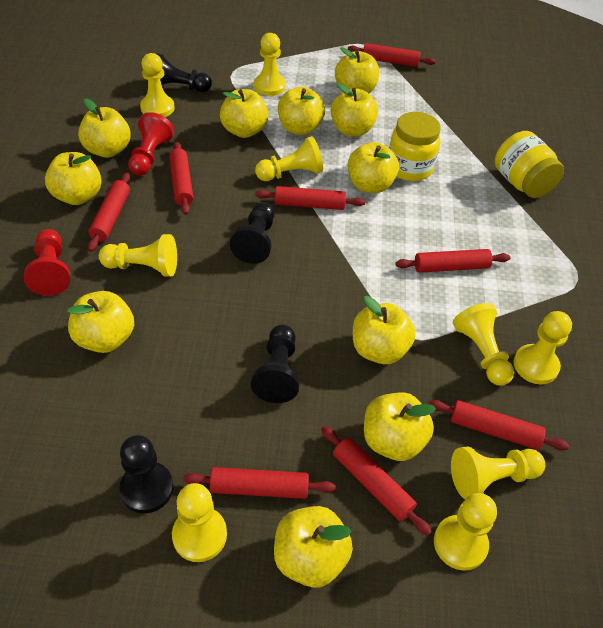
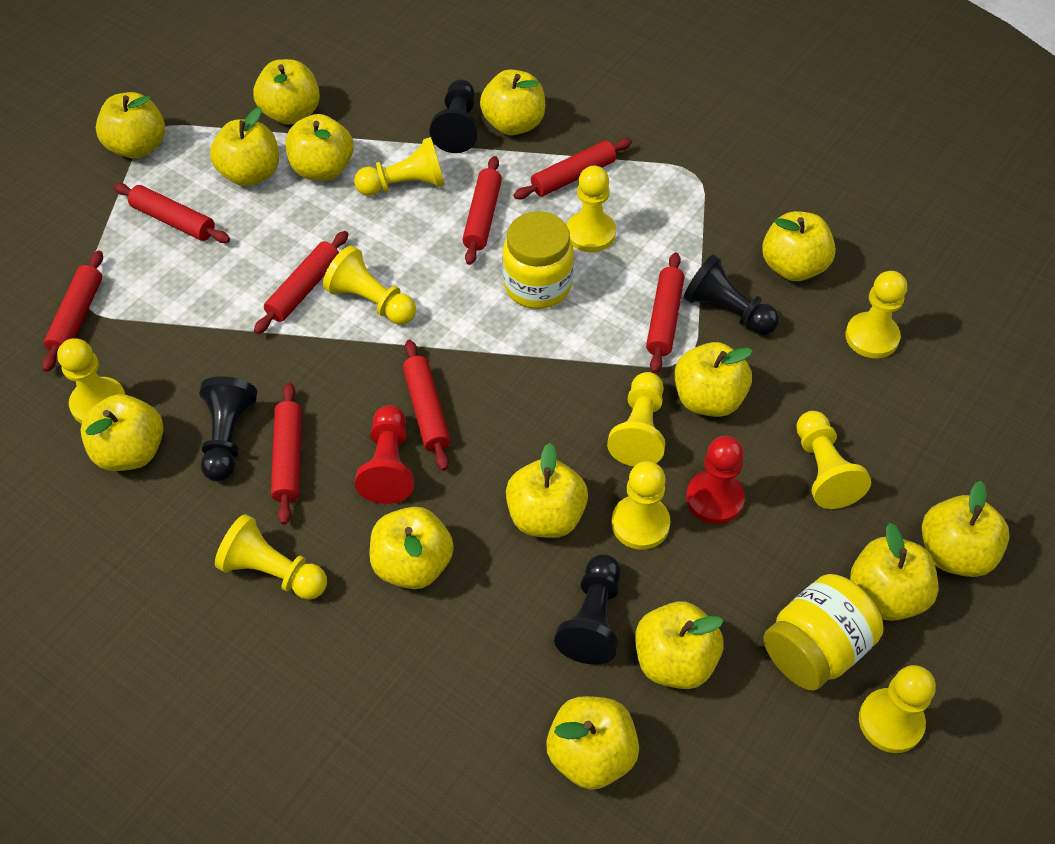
yellow apple: 11 -> 14
yellow pawn: 9 -> 10

